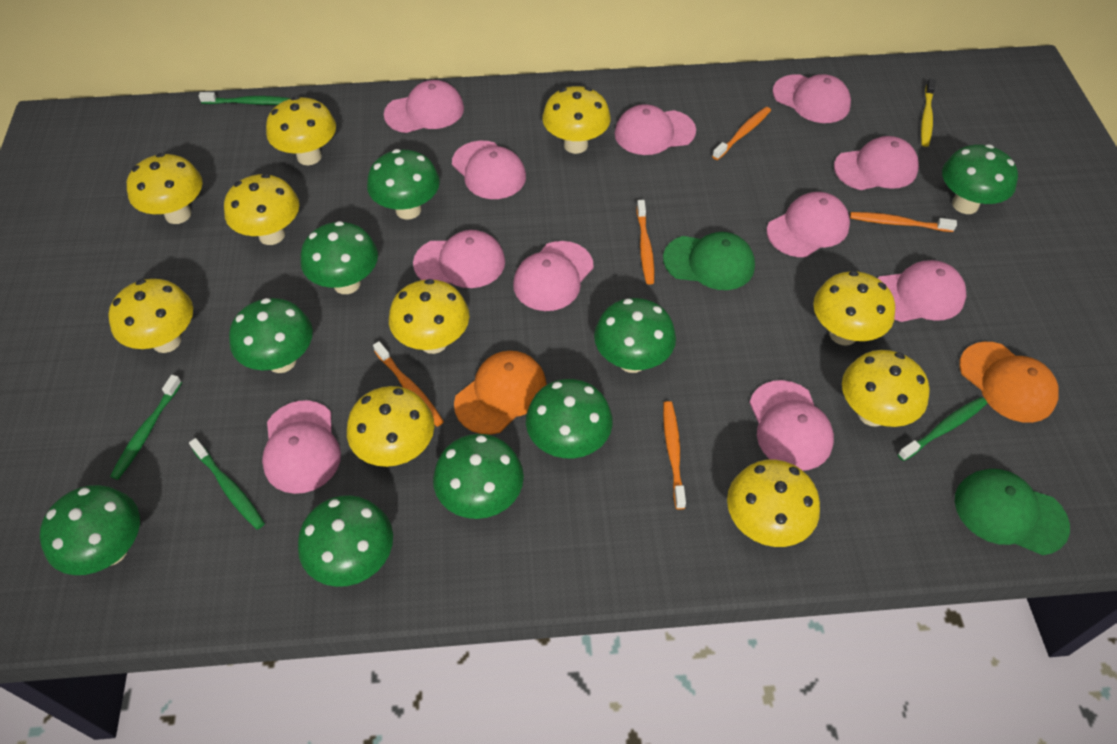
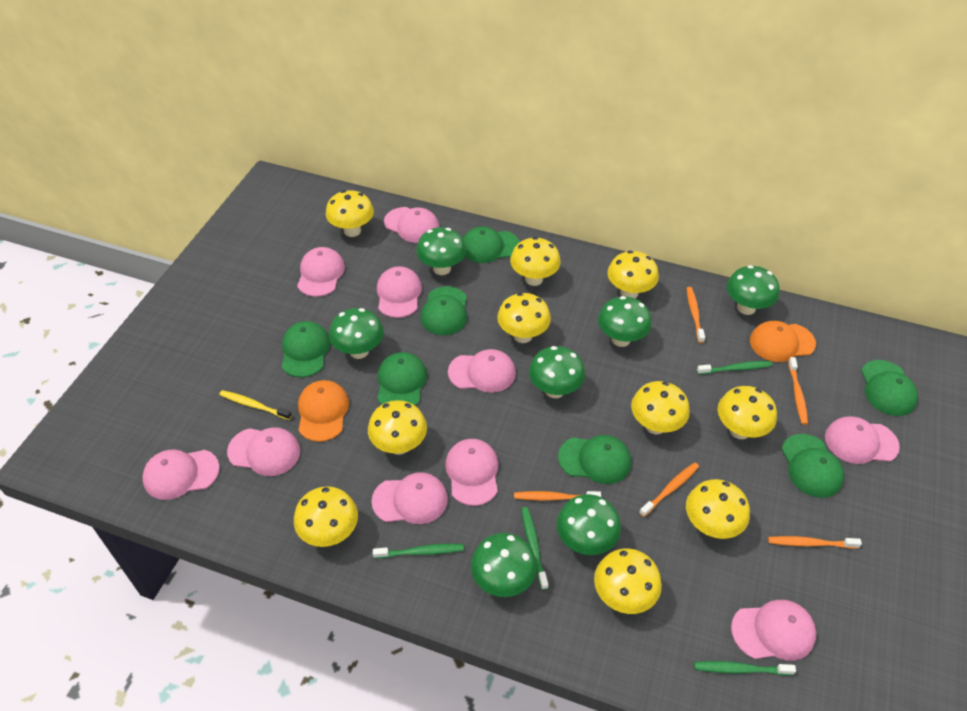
green cap: 2 -> 7
green mushroom: 9 -> 7
pink cap: 11 -> 10

